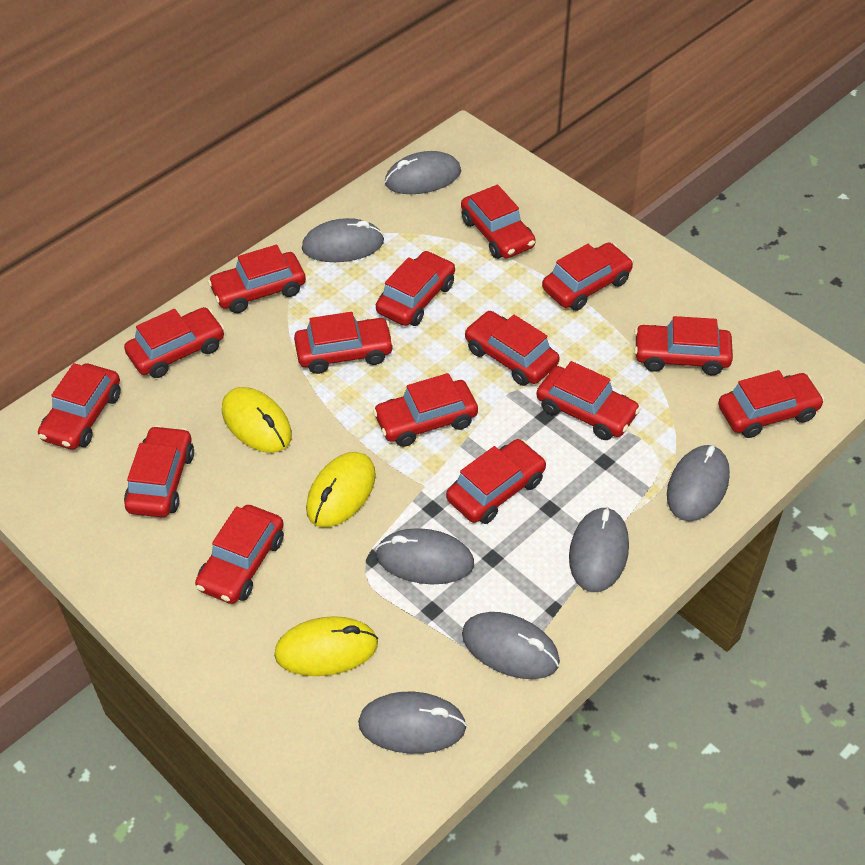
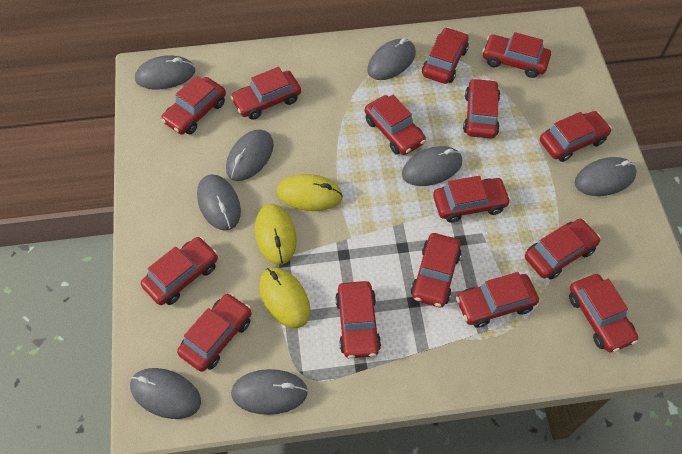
grey mouse: 7 -> 8

